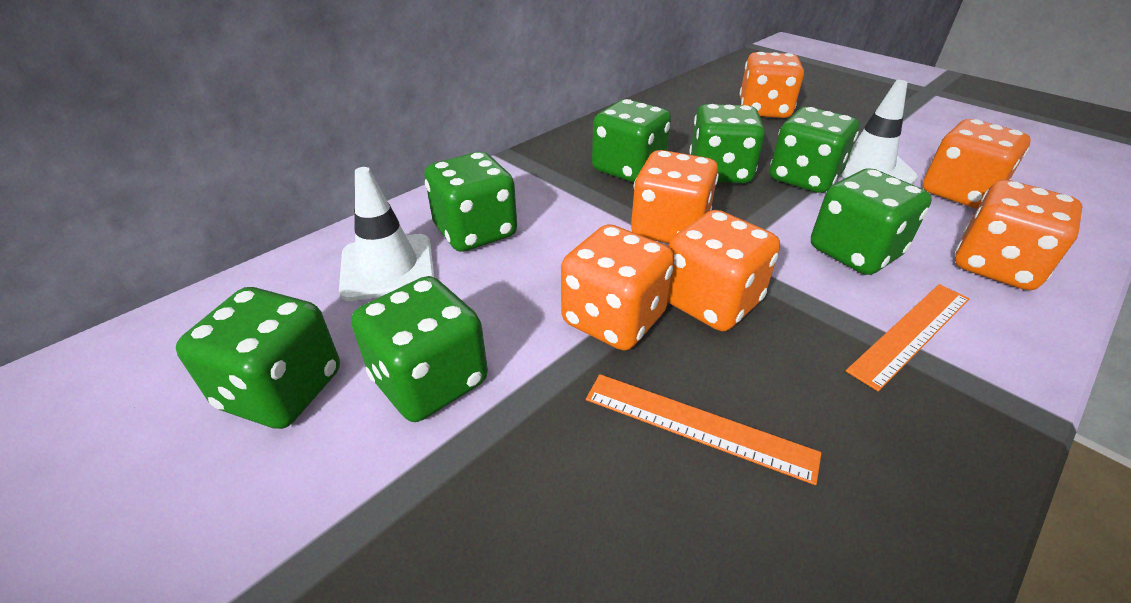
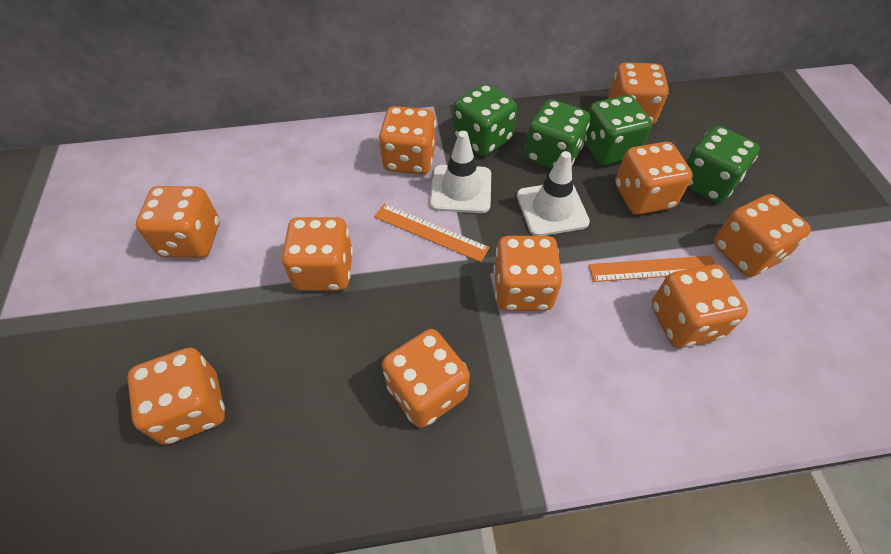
green dice: 7 -> 4
orange dice: 6 -> 10

